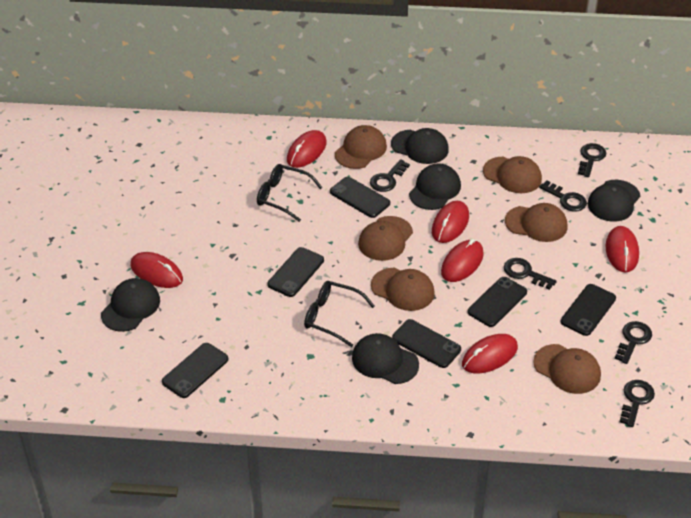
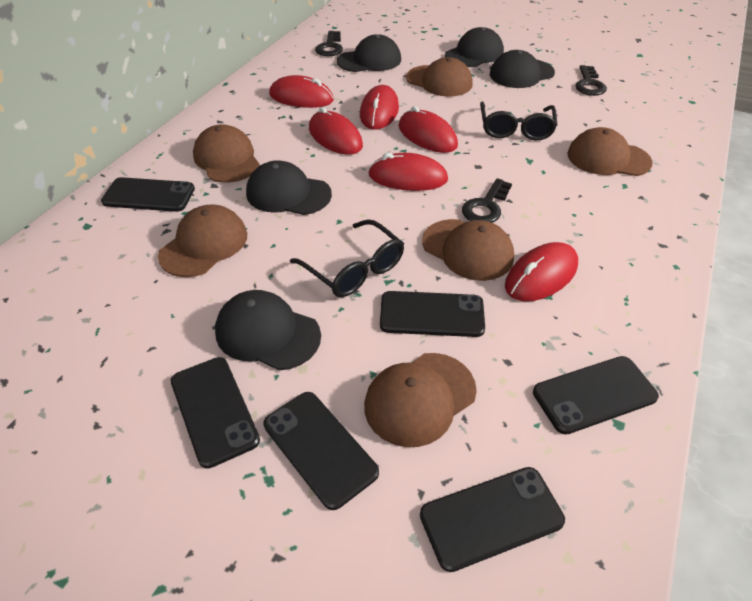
black key: 6 -> 3

